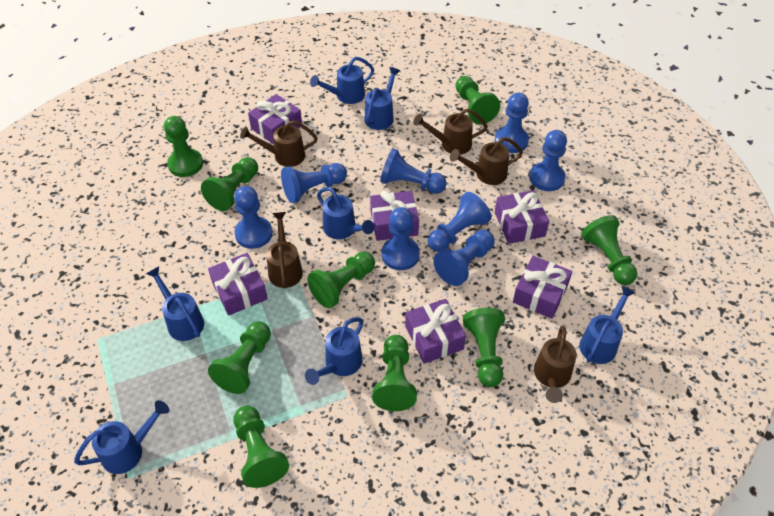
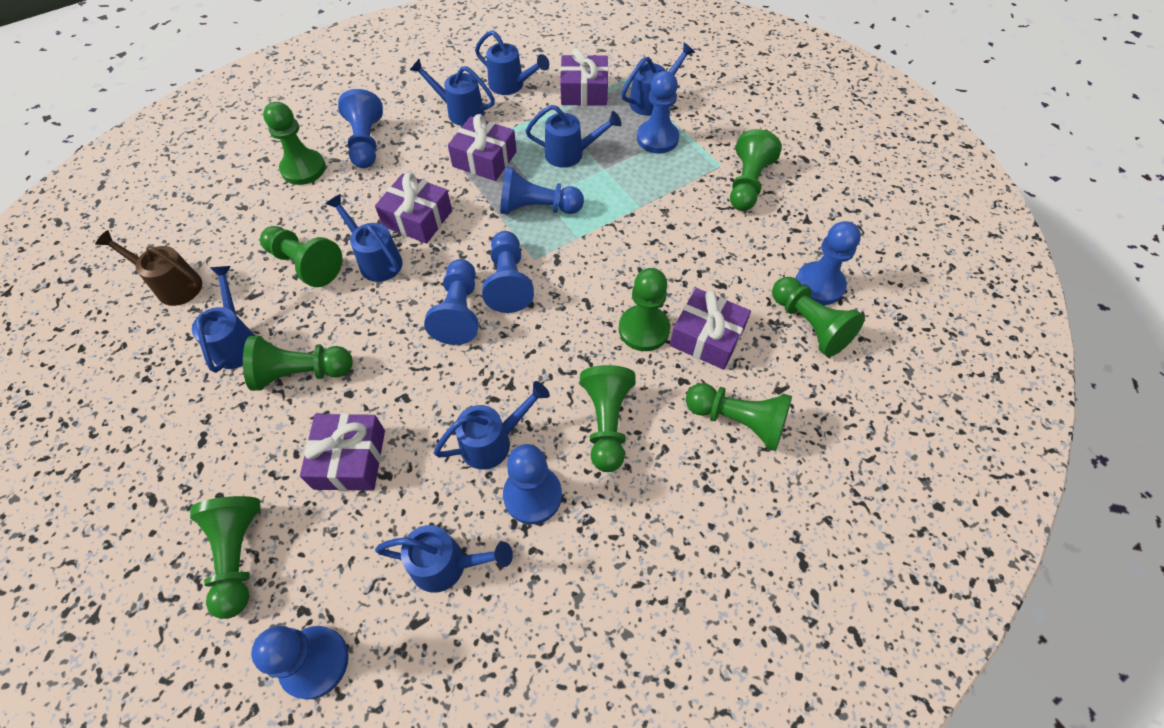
blue watering can: 7 -> 8
brown watering can: 5 -> 1
purple gift: 6 -> 5

